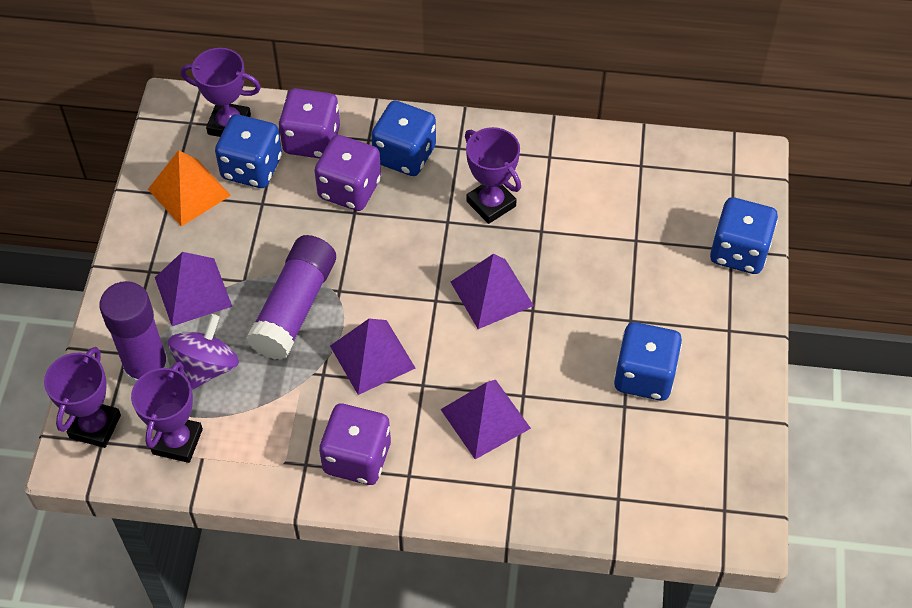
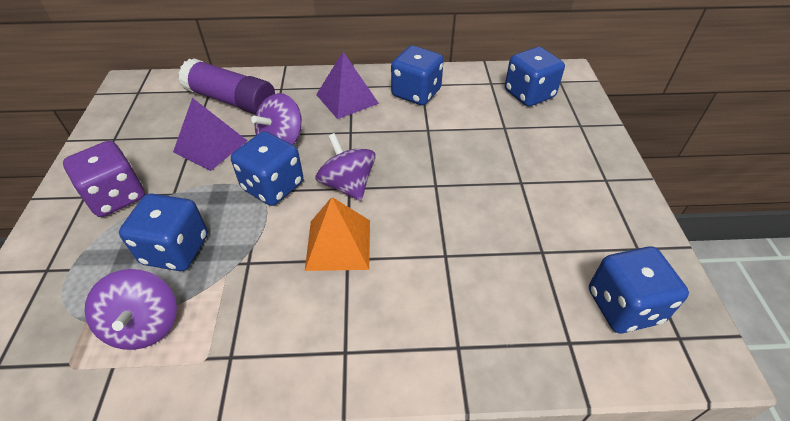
blue dice: 4 -> 5
purple dice: 3 -> 1
purple glue stick: 2 -> 1
purple pyramid: 4 -> 2
purple spinning top: 1 -> 3
purple trophy: 4 -> 0

